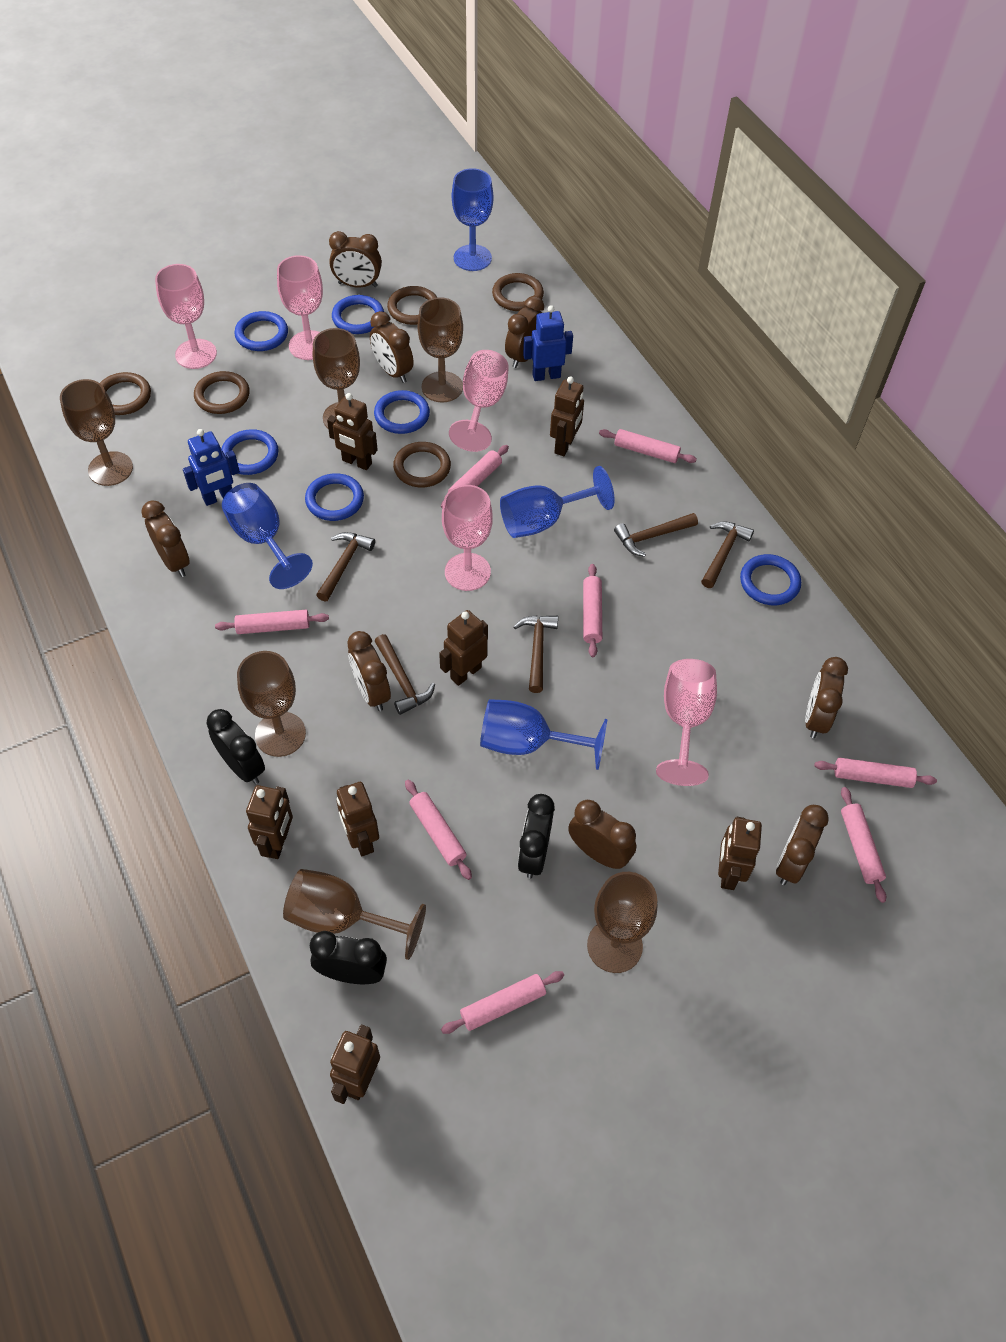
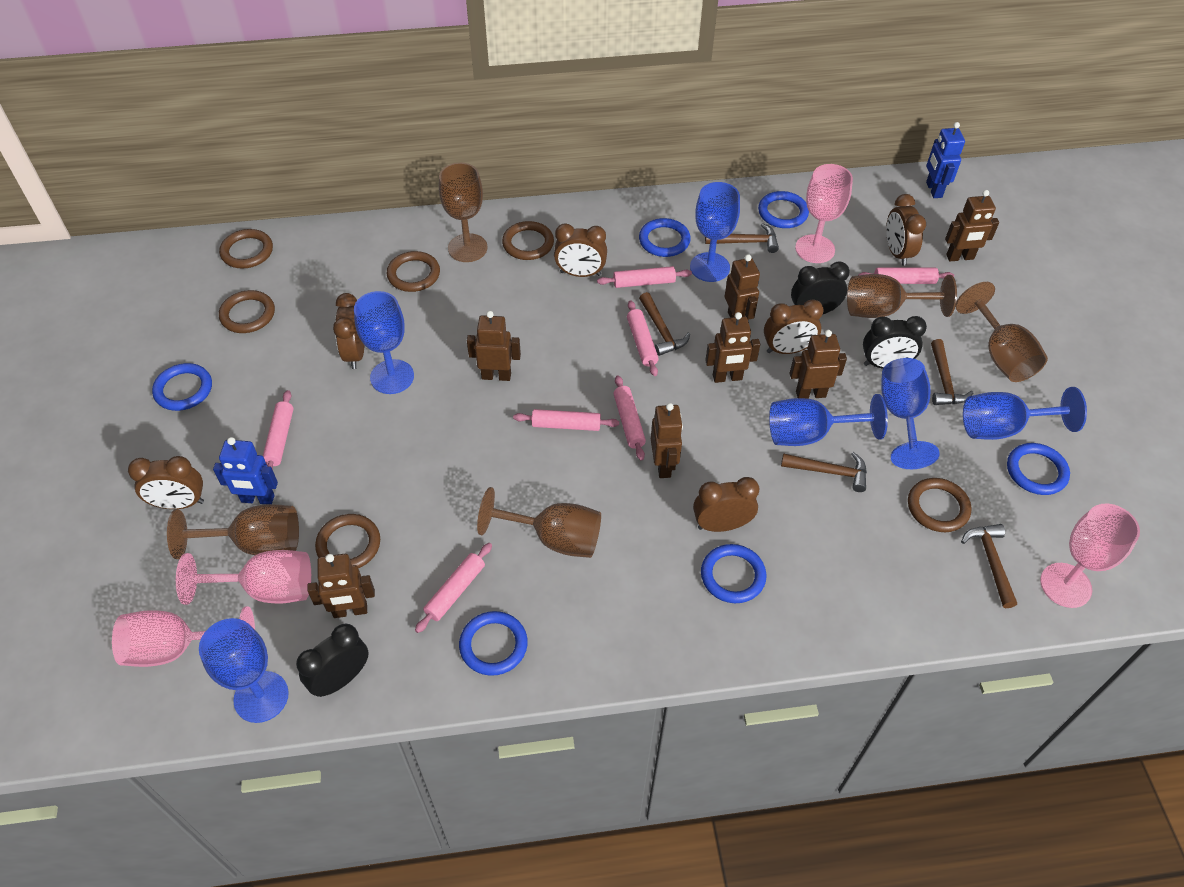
blue goblet: 4 -> 6
brown clock: 8 -> 6
brown goblet: 6 -> 5
brown ring: 5 -> 6
pink goblet: 5 -> 4
pink rolling pin: 8 -> 7

